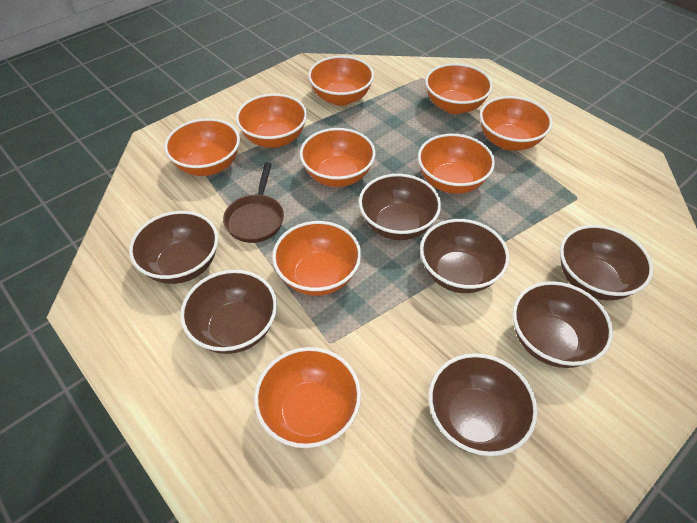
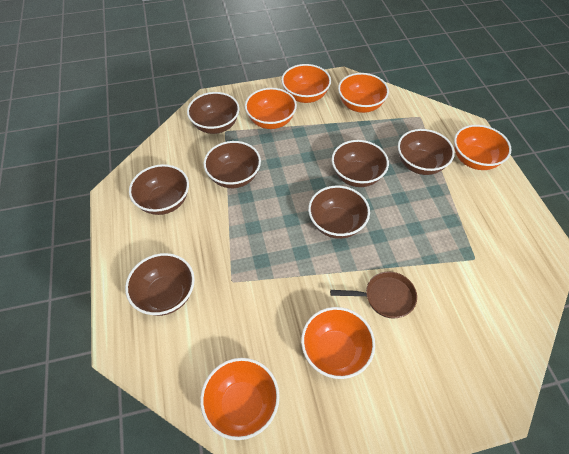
orange bowl: 9 -> 6

